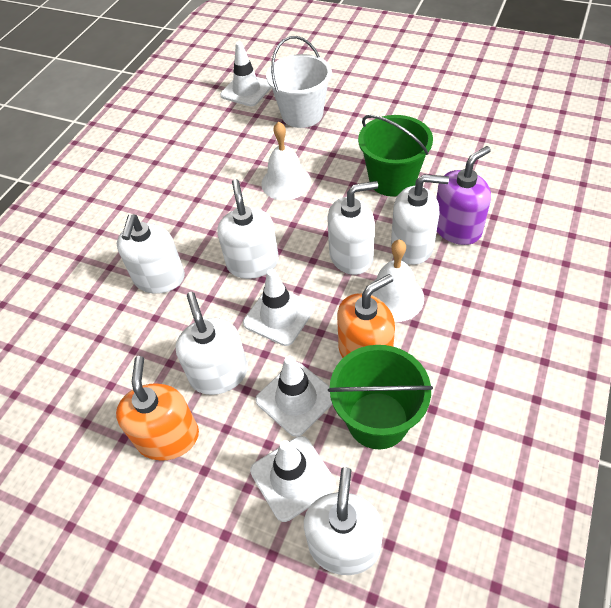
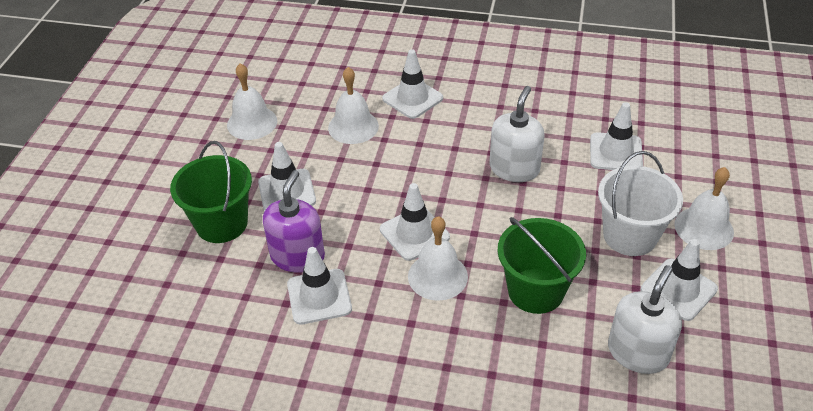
orange soap dispenser: 2 -> 0
white bell: 2 -> 4
white soap dispenser: 6 -> 2
white traffic cone: 4 -> 6

